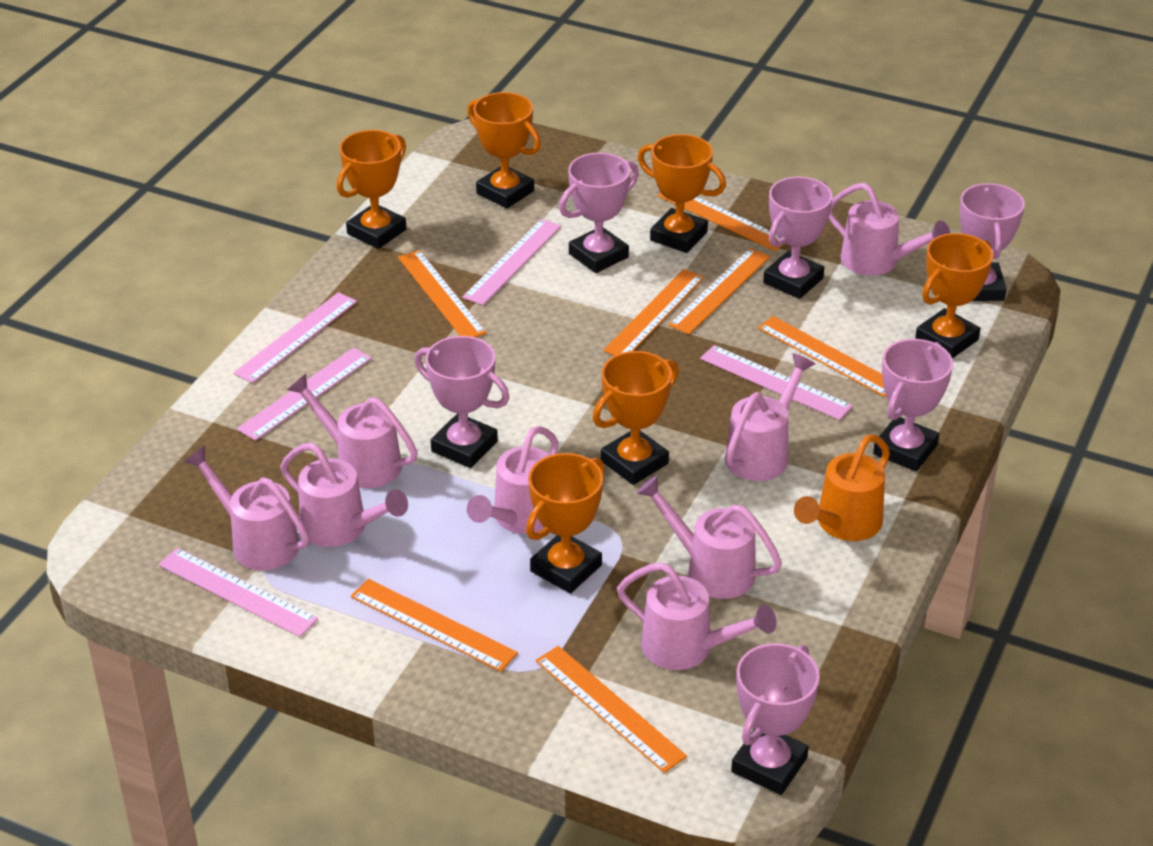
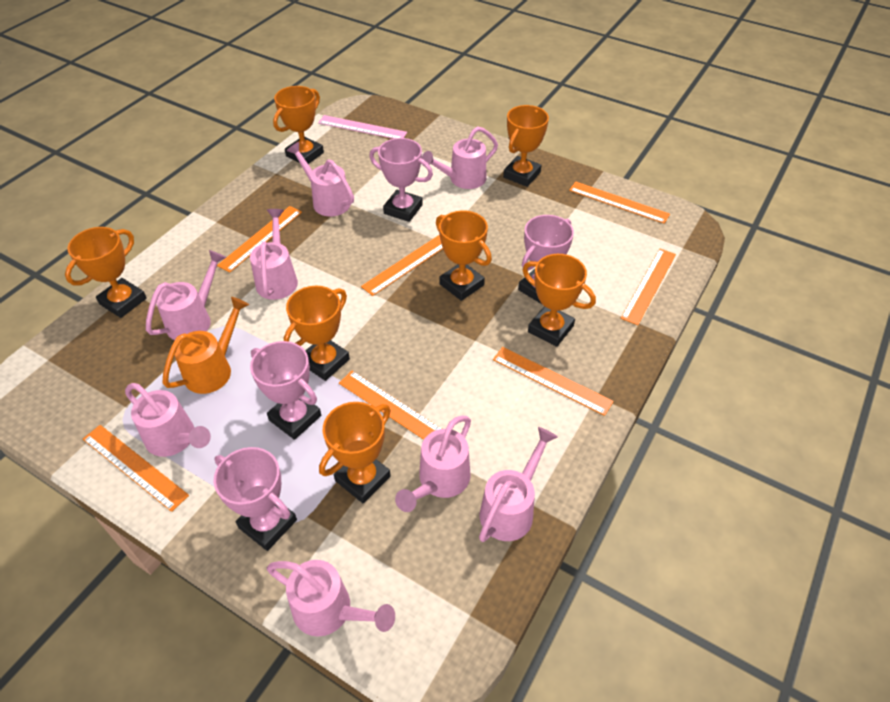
orange trophy: 6 -> 7
pink ruler: 5 -> 1
pink trophy: 6 -> 4

